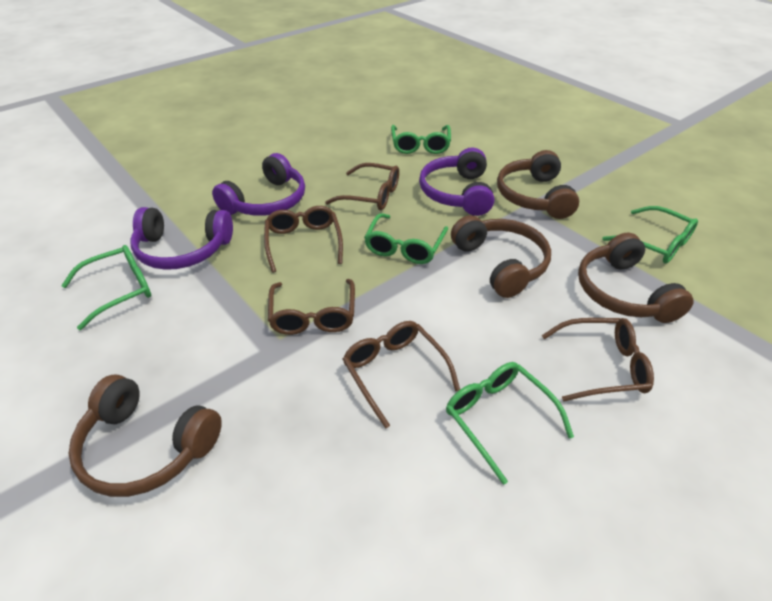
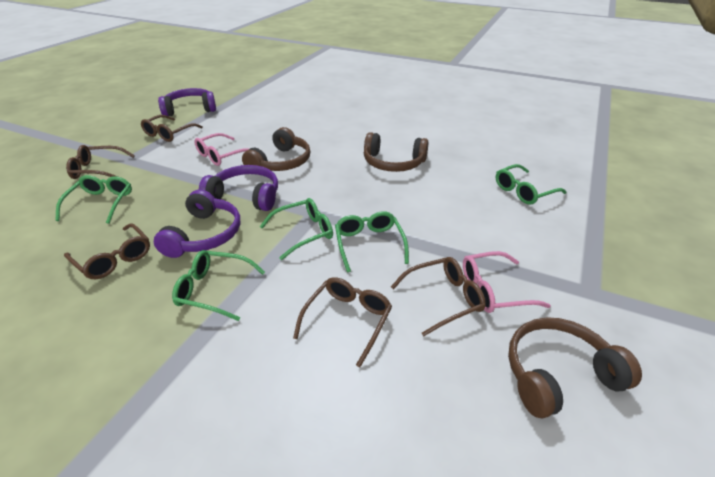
brown headphones: 4 -> 3
pink glasses: 0 -> 2

